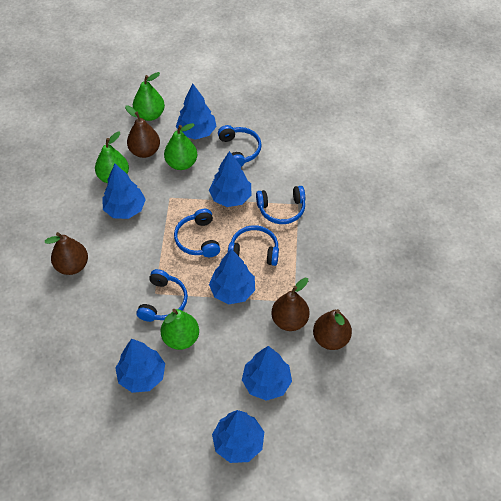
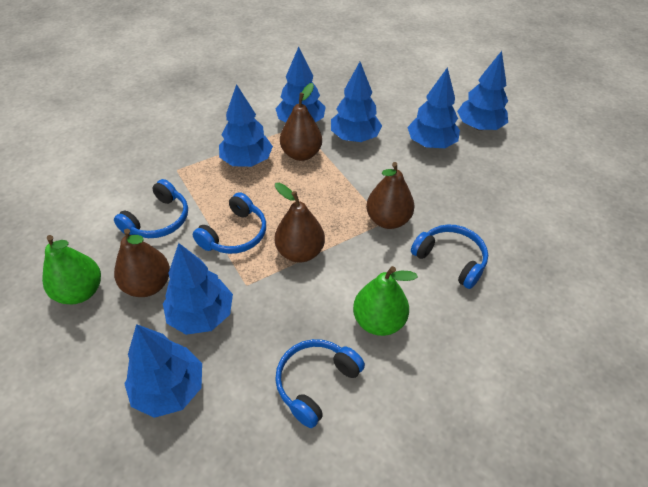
blue headphones: 5 -> 4
green pear: 4 -> 2

